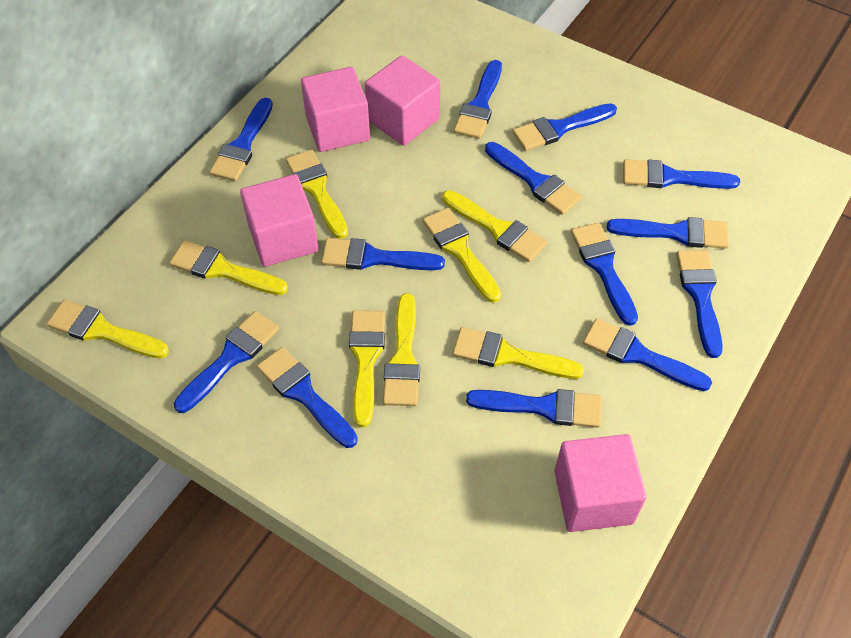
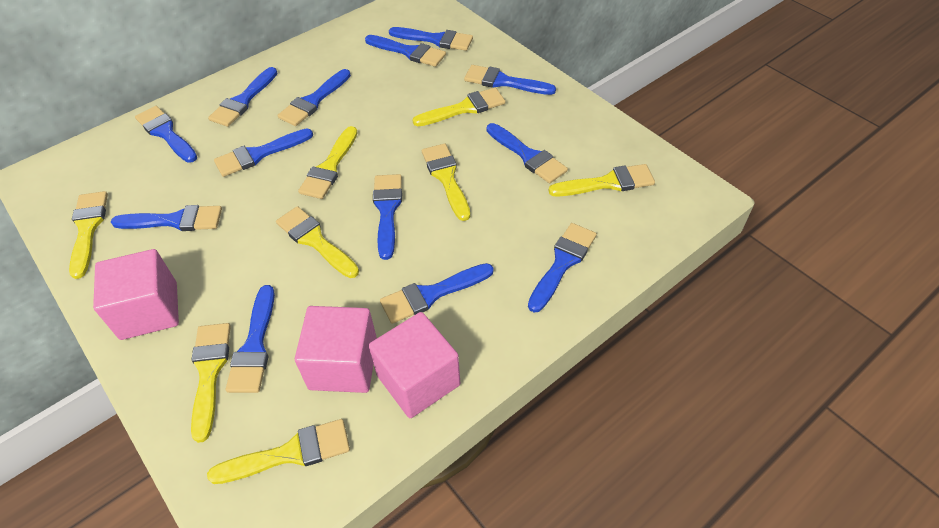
pink cube: 4 -> 3

